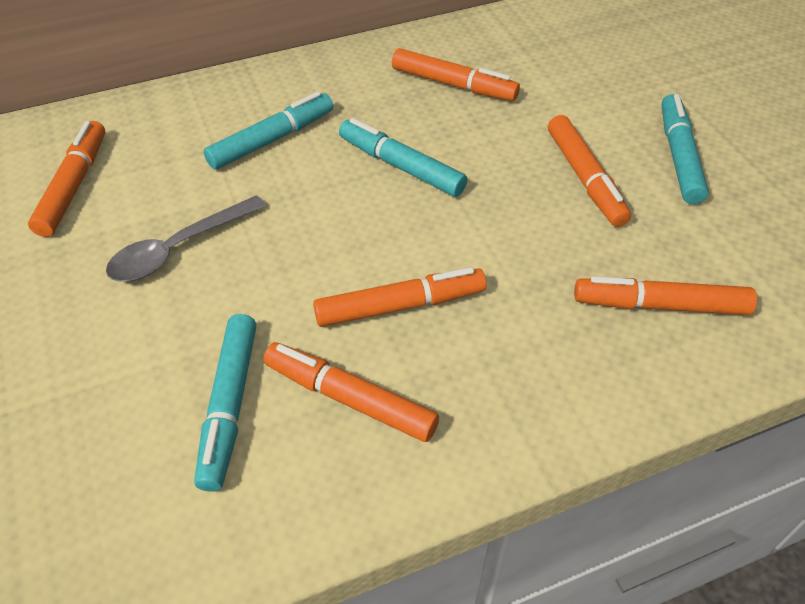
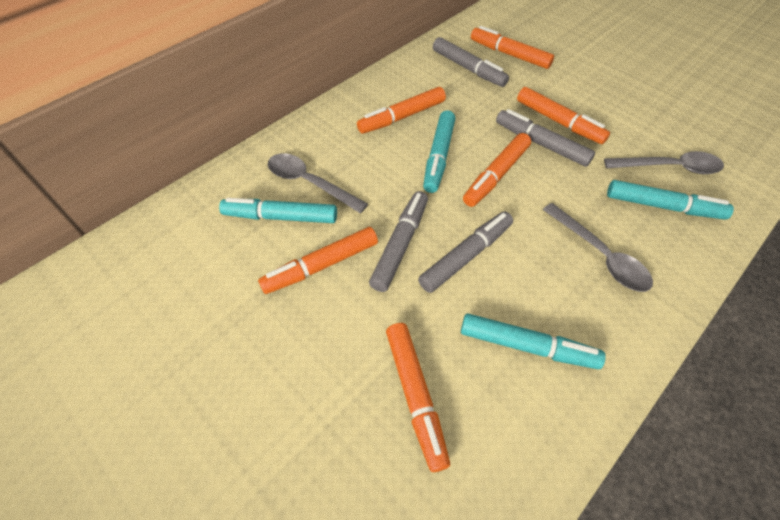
grey marker: 0 -> 4
grey spoon: 1 -> 3

